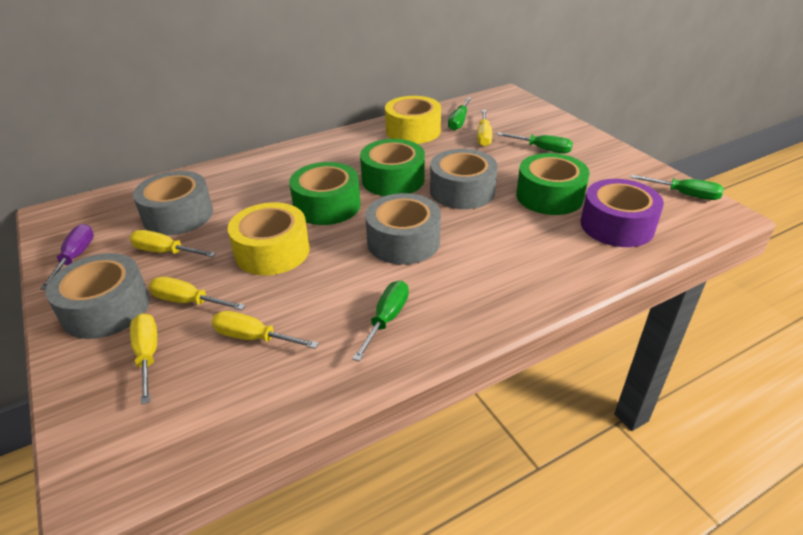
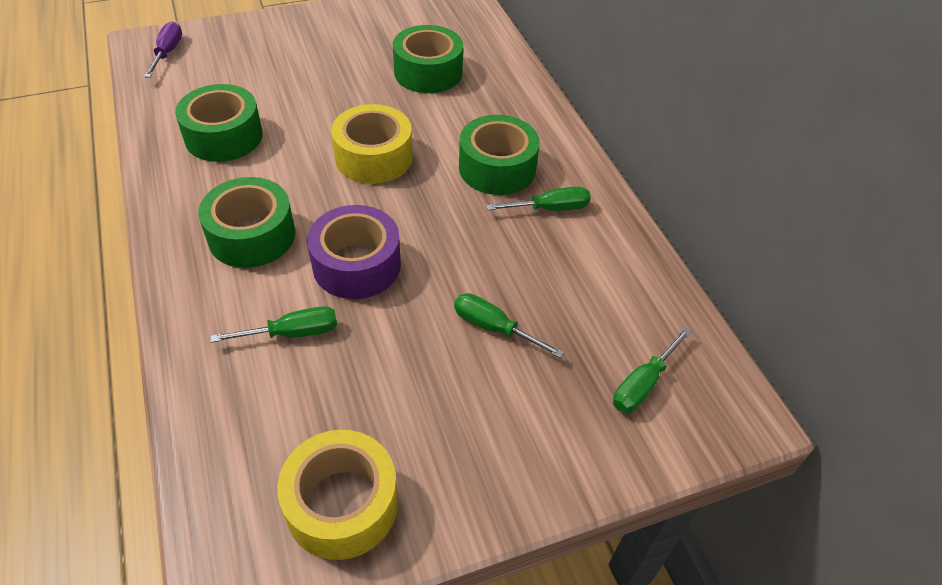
green tape: 3 -> 4
grey tape: 4 -> 0
yellow screwdriver: 5 -> 0

